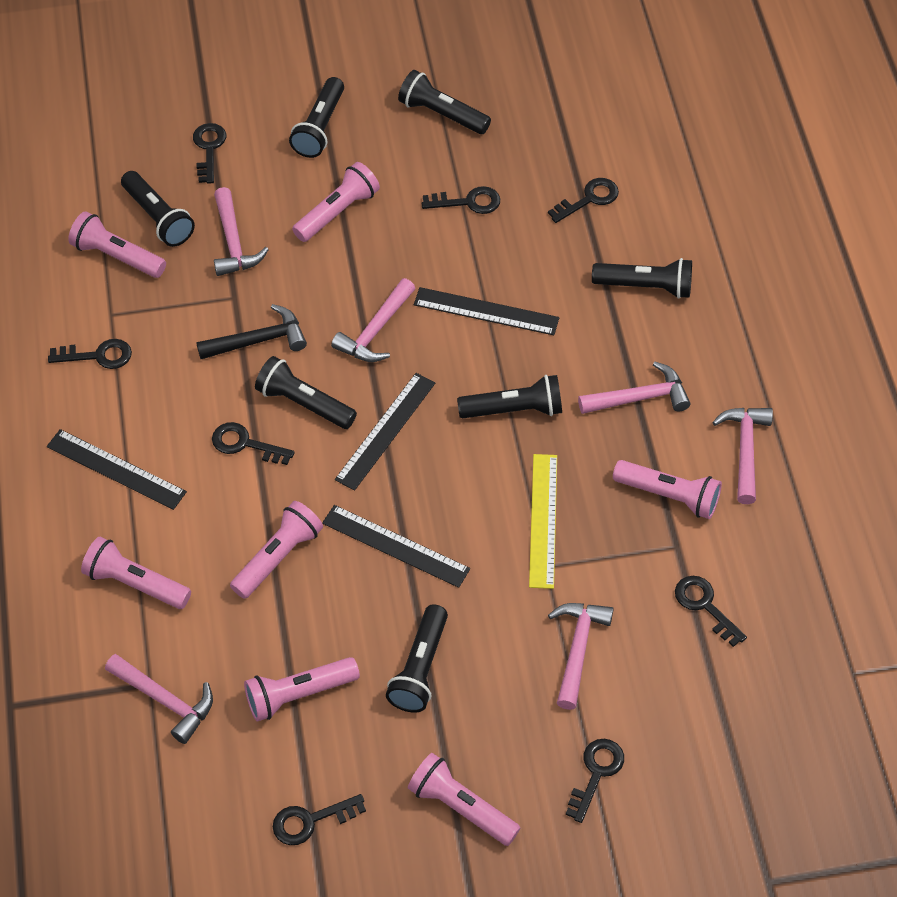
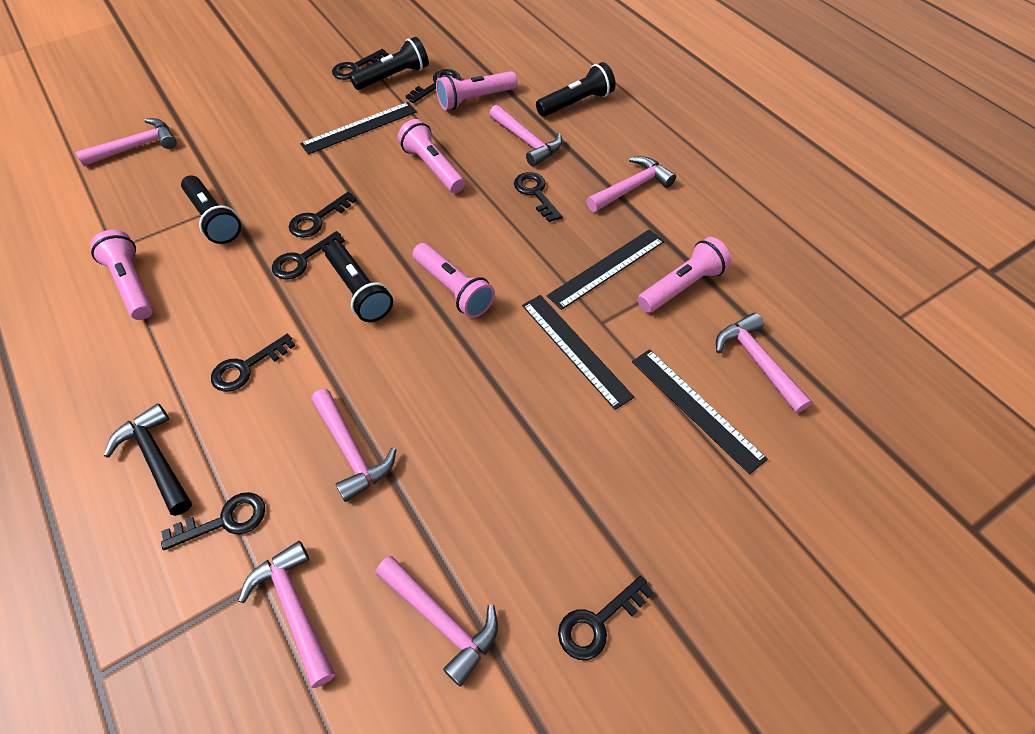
black flashlight: 7 -> 4
pink flashlight: 7 -> 5
pink hammer: 6 -> 7
yellow ruler: 1 -> 0

